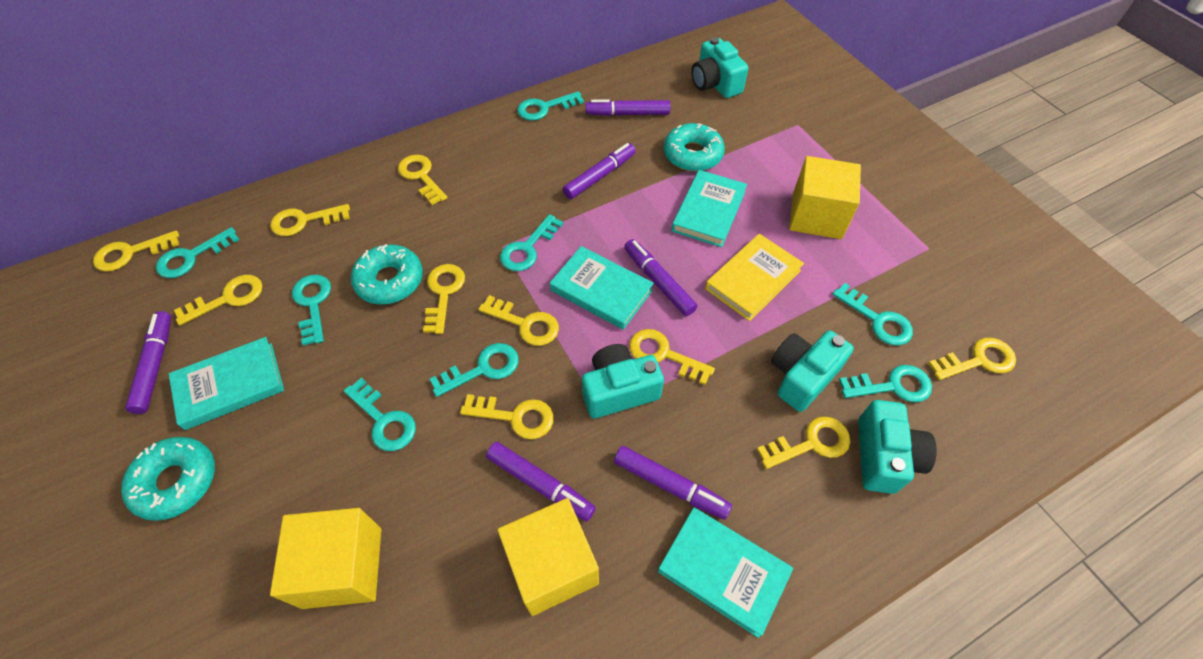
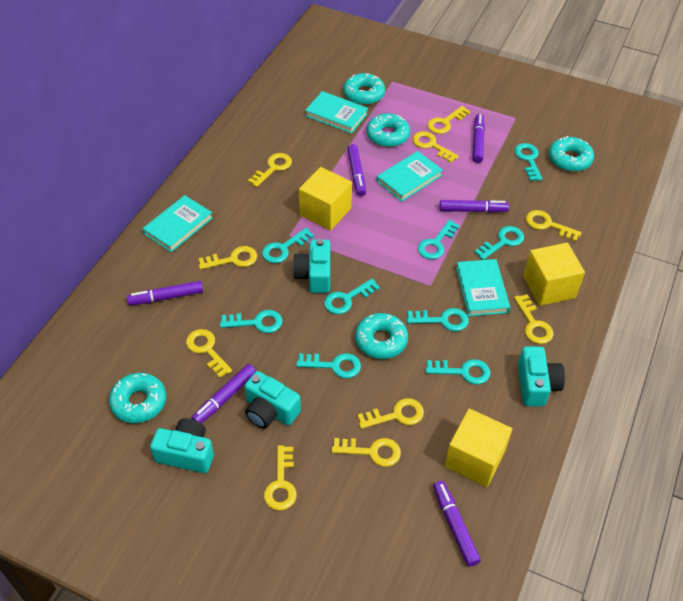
turquoise donut: 3 -> 5
turquoise key: 8 -> 9
yellow book: 1 -> 0

